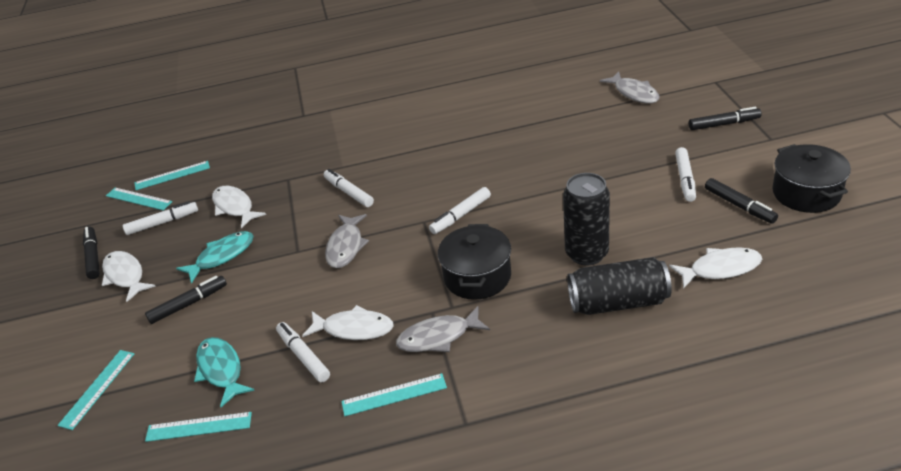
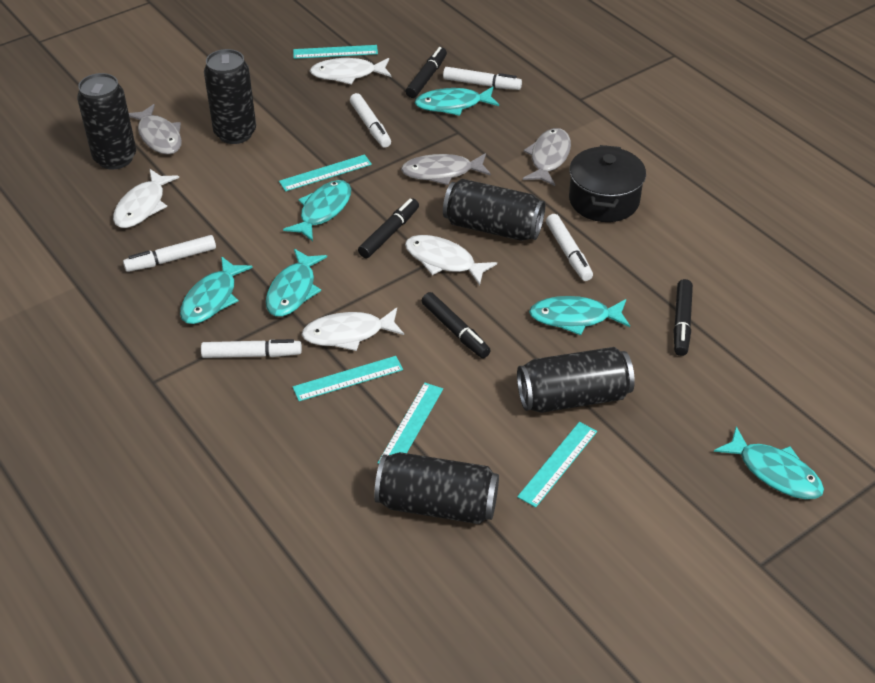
black can: 2 -> 5
black pot: 2 -> 1
turquoise fish: 2 -> 6

